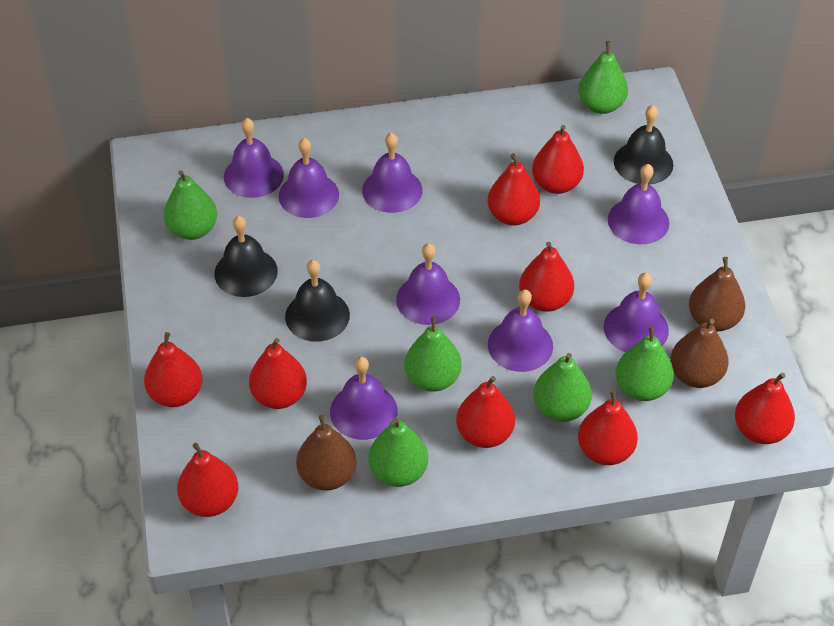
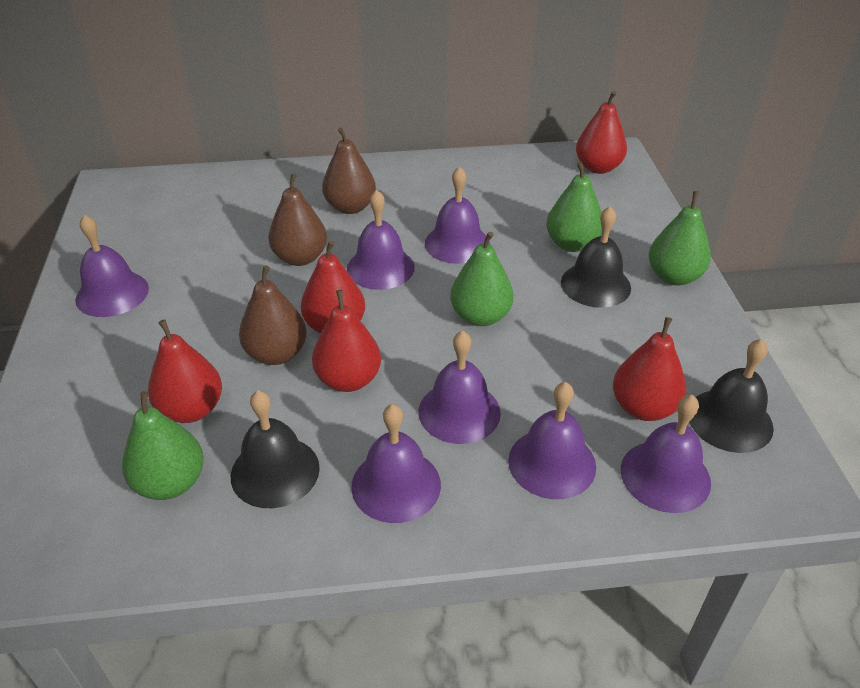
green pear: 6 -> 4
purple bell: 8 -> 7
red pear: 9 -> 5

